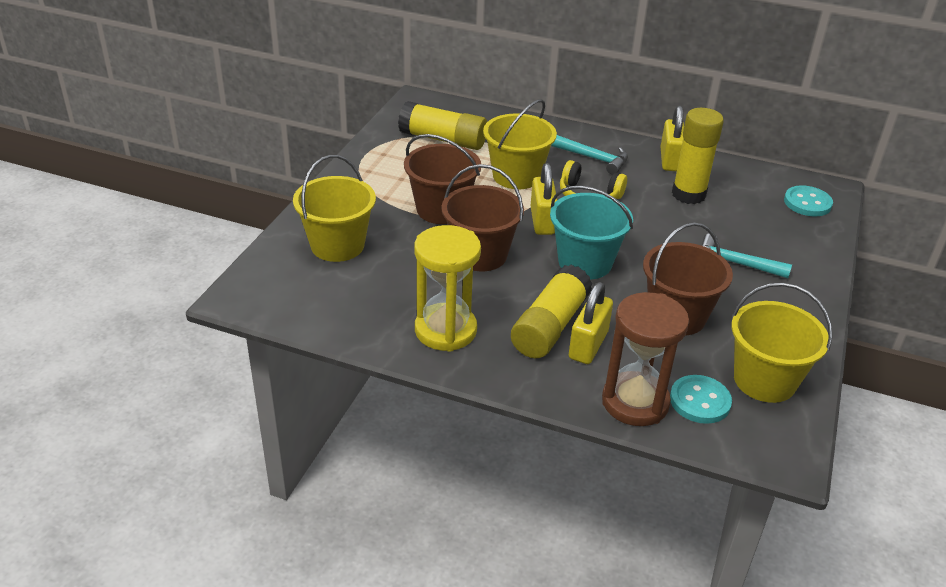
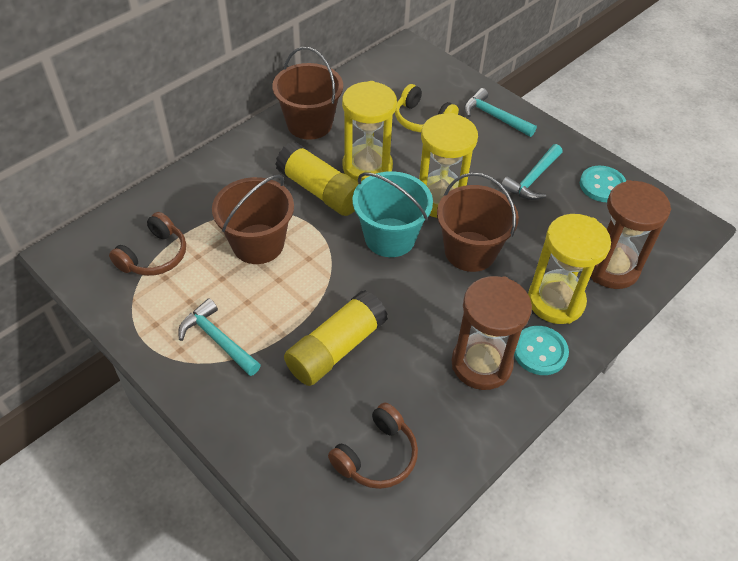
brown headphones: 0 -> 2
brown hourglass: 1 -> 2
turquoise hammer: 2 -> 3
yellow bucket: 3 -> 0
yellow glue stick: 3 -> 2
yellow hourglass: 1 -> 3
yellow padlock: 3 -> 0

